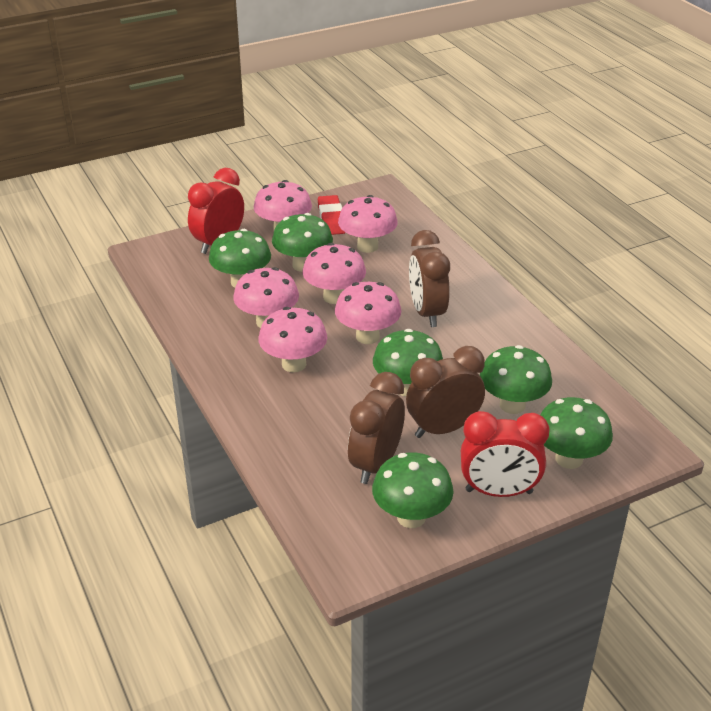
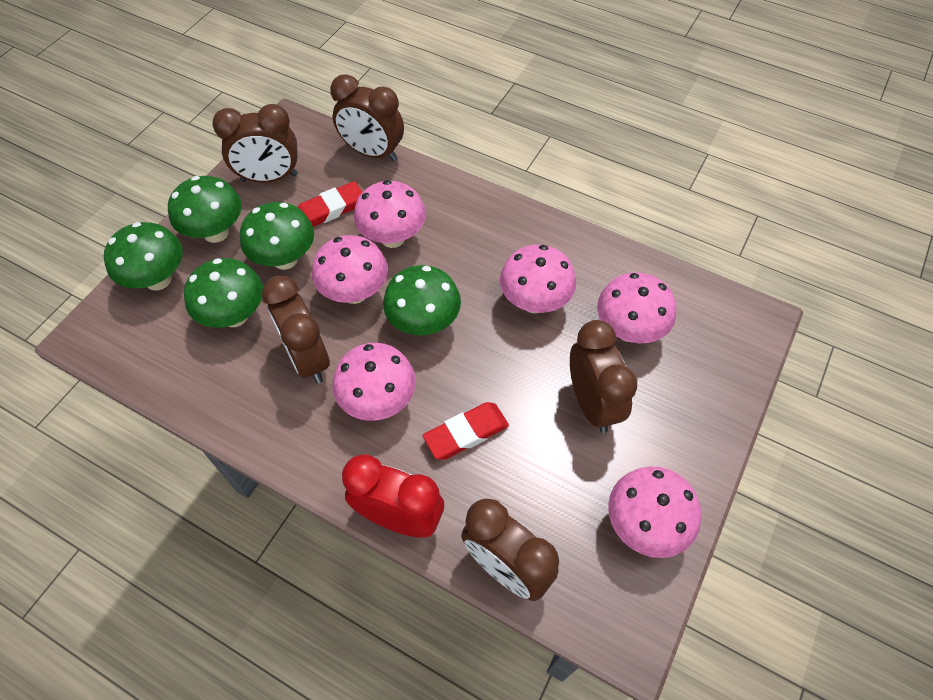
brown clock: 3 -> 5
green mushroom: 6 -> 5
red clock: 2 -> 1
red eraser: 1 -> 2

